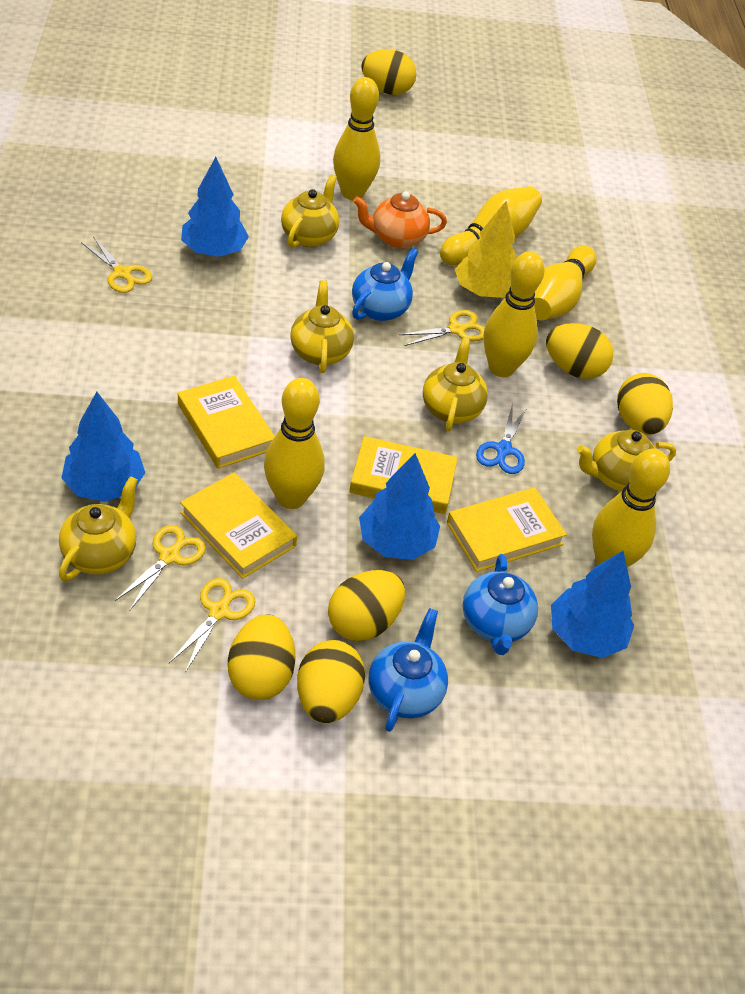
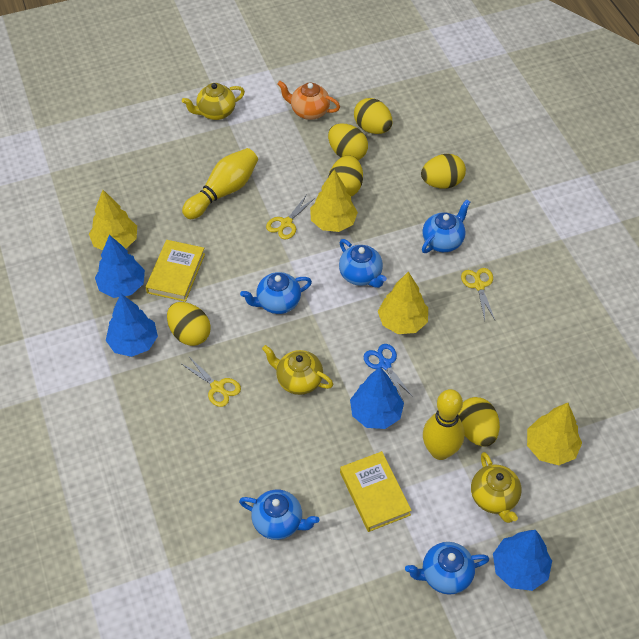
blue teapot: 3 -> 5
yellow book: 4 -> 2
yellow bowling pin: 6 -> 2
yellow scissors: 4 -> 3
yellow teapot: 5 -> 3
yellow tree: 1 -> 4

